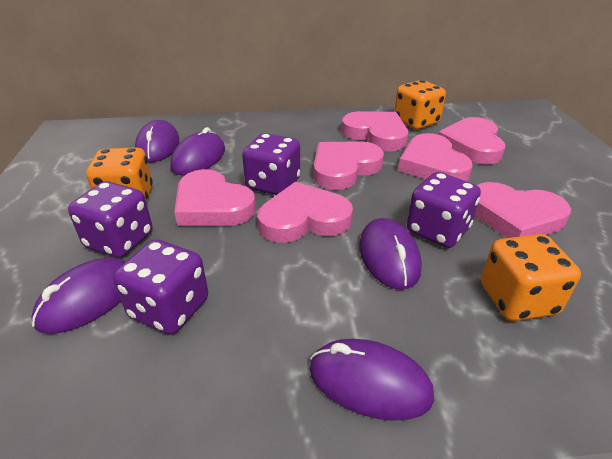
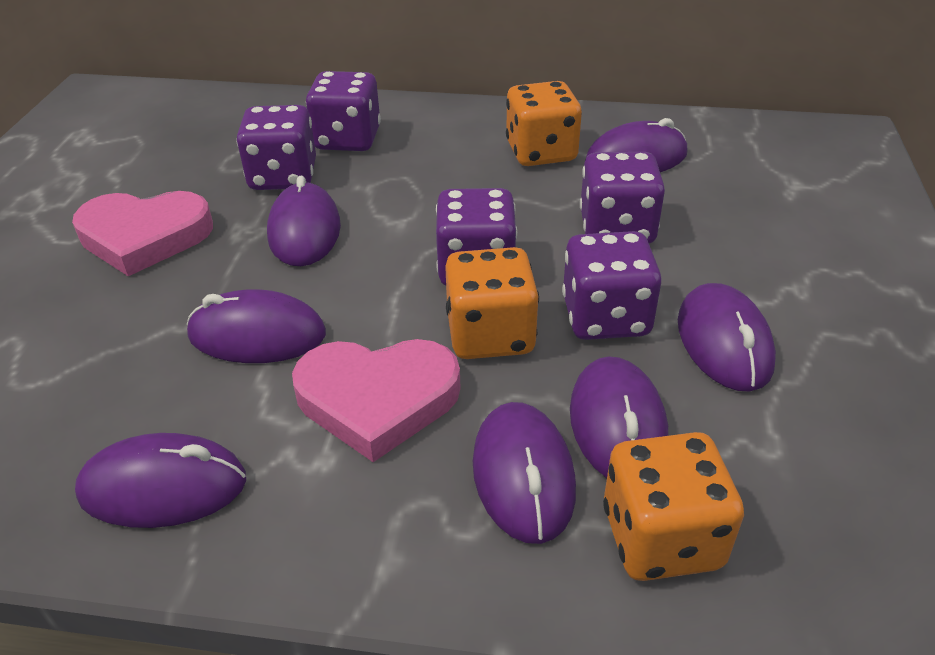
pink heart: 7 -> 2
purple dice: 4 -> 5
purple mouse: 5 -> 7

